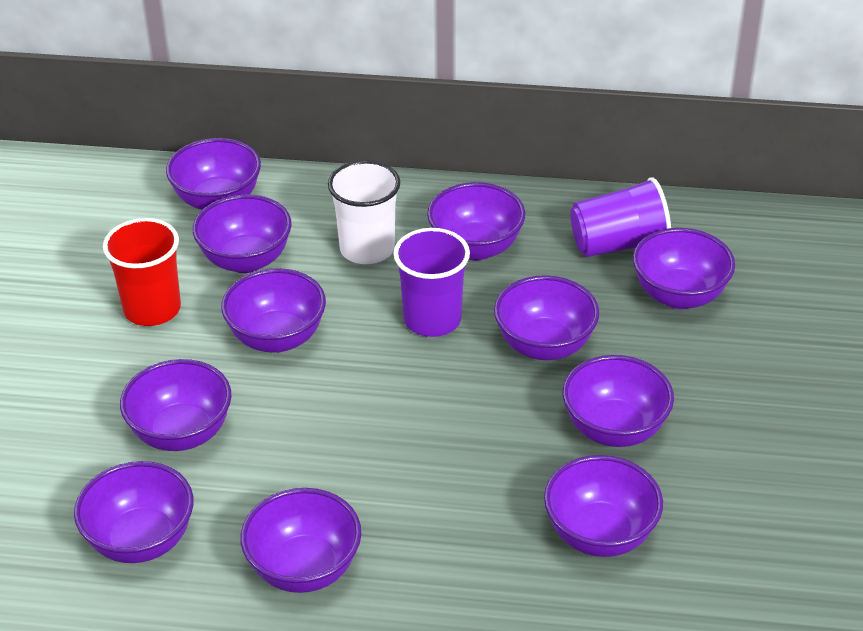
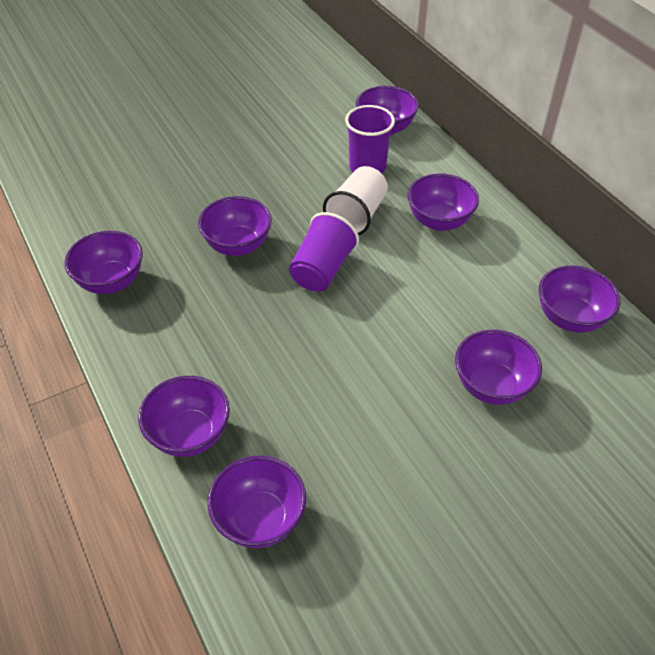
purple bowl: 11 -> 8
red cup: 1 -> 0

